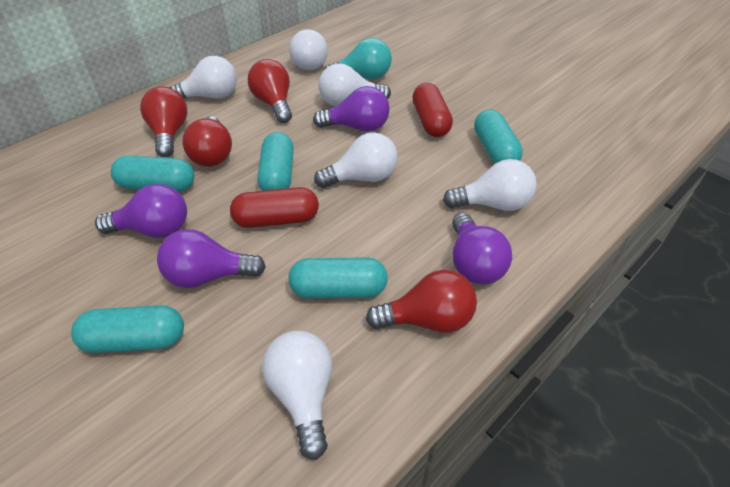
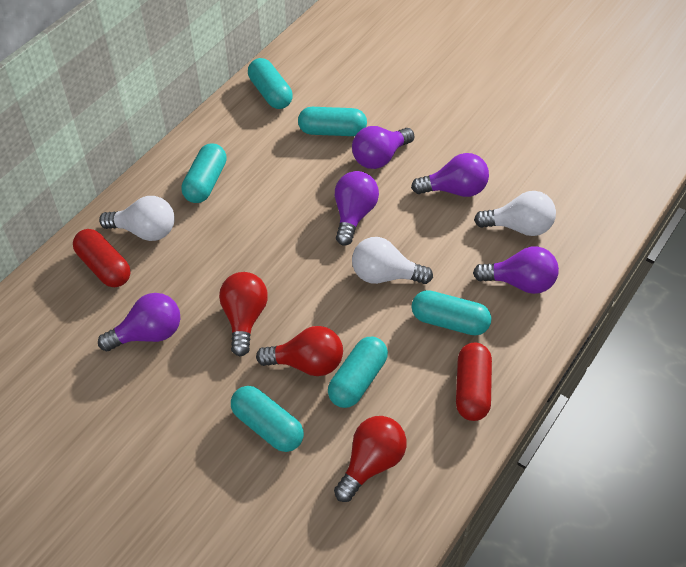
purple light bulb: 4 -> 5
red light bulb: 4 -> 3
turquoise capsule: 5 -> 6
turquoise light bulb: 1 -> 0
white light bulb: 6 -> 3

